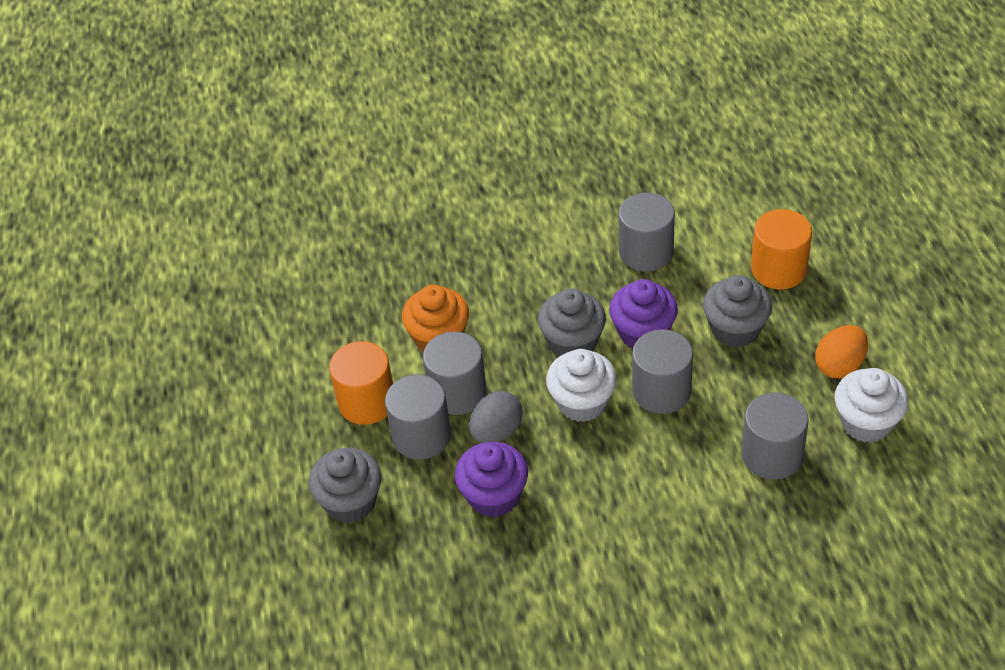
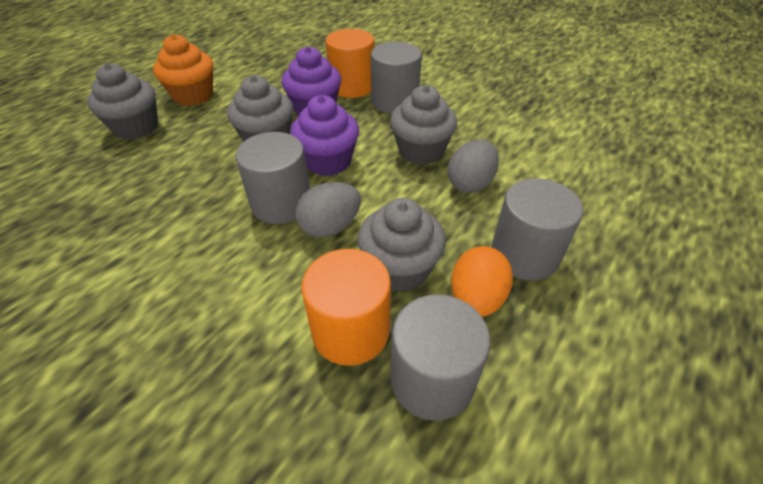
grey cupcake: 3 -> 4
grey cylinder: 5 -> 4
grey egg: 1 -> 2
white cupcake: 2 -> 0

